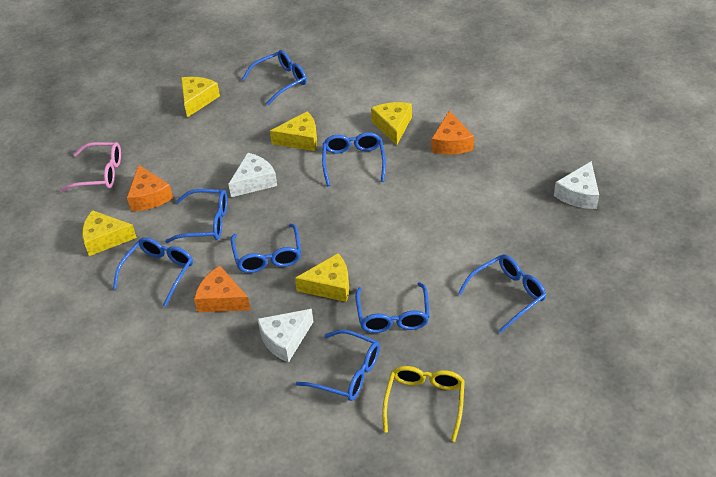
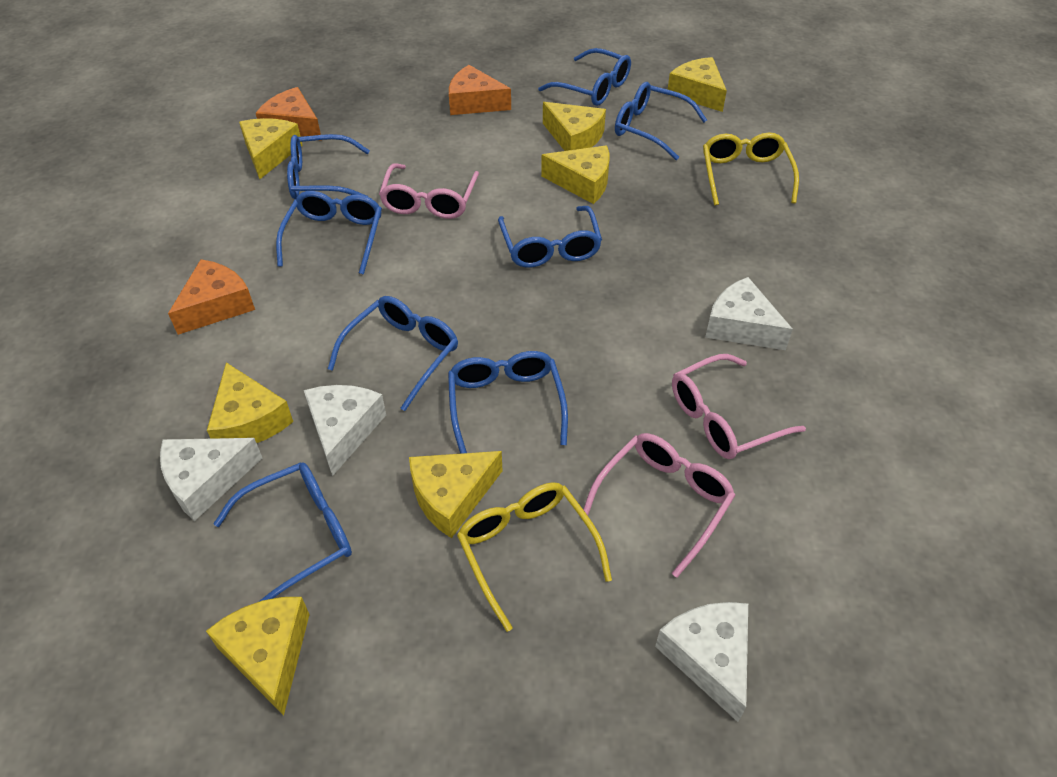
pink glasses: 1 -> 3
white cheese: 3 -> 4
yellow cheese: 5 -> 7
yellow glasses: 1 -> 2

